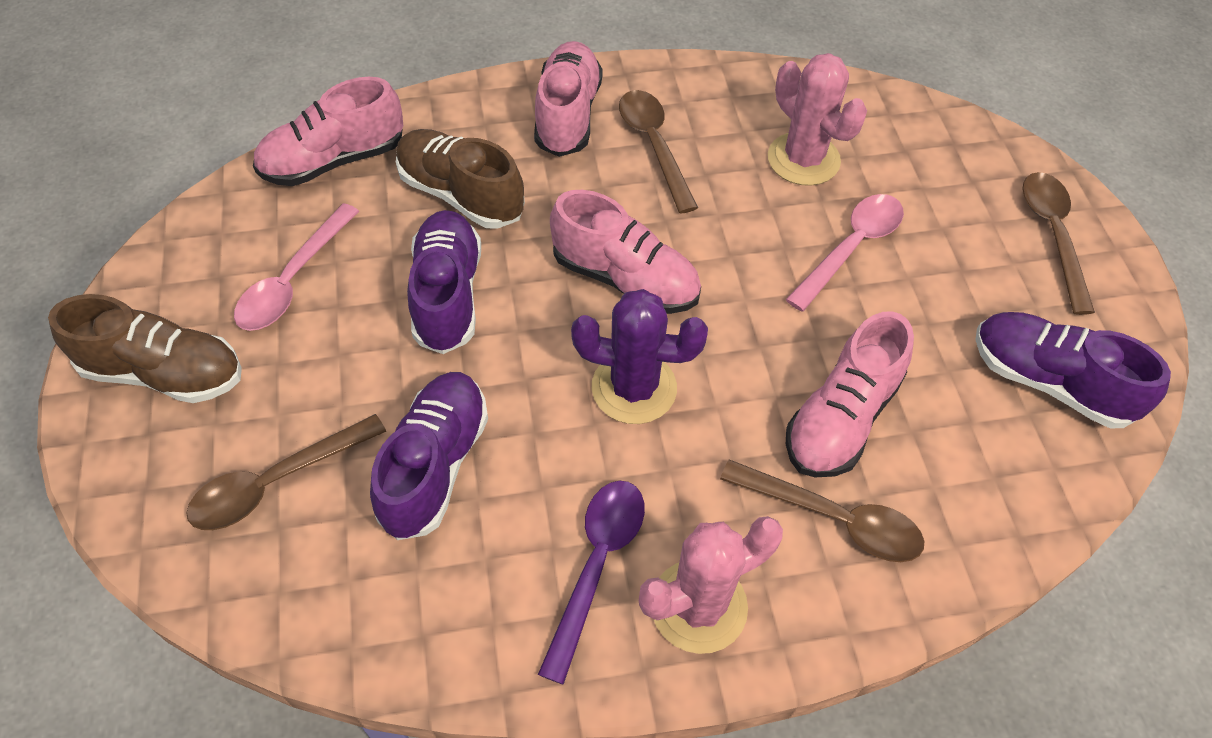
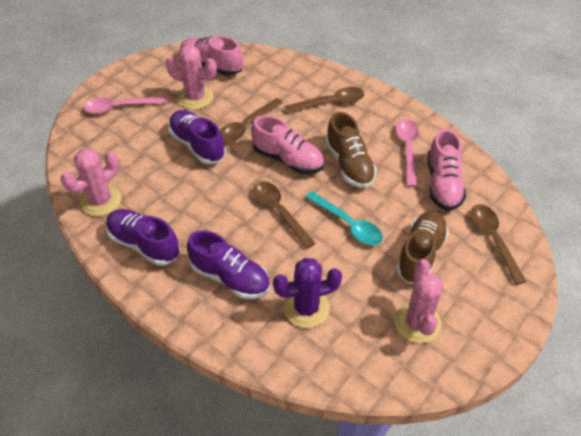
pink cactus: 2 -> 3
pink shoe: 4 -> 3
purple spoon: 1 -> 0
turquoise spoon: 0 -> 1

